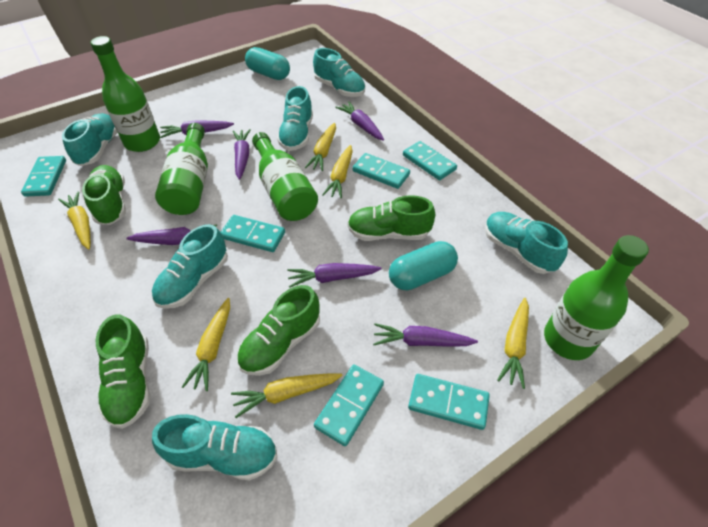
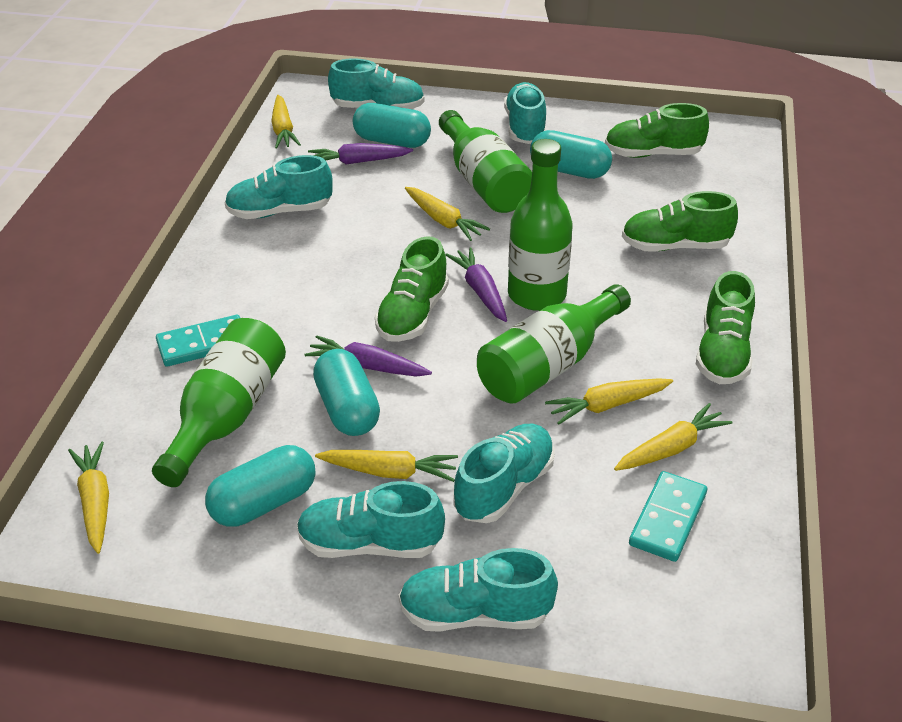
purple carrot: 6 -> 3
turquoise capsule: 2 -> 4
turquoise domino: 6 -> 2

